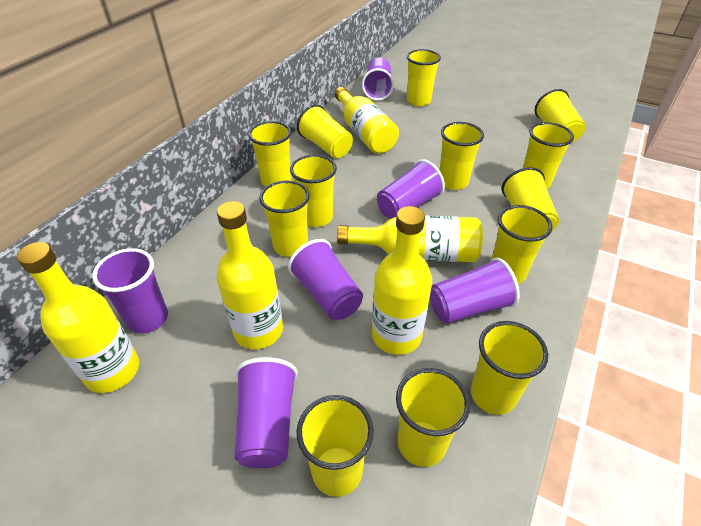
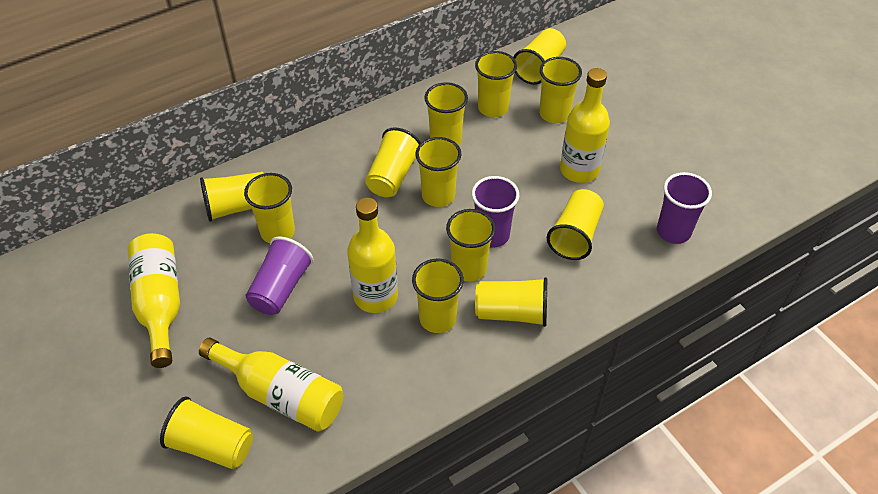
purple cup: 6 -> 3
yellow bottle: 5 -> 4

